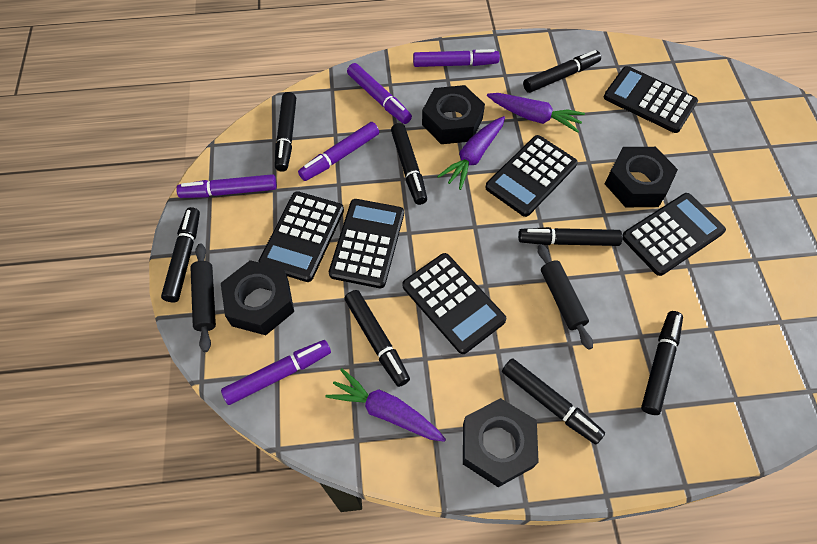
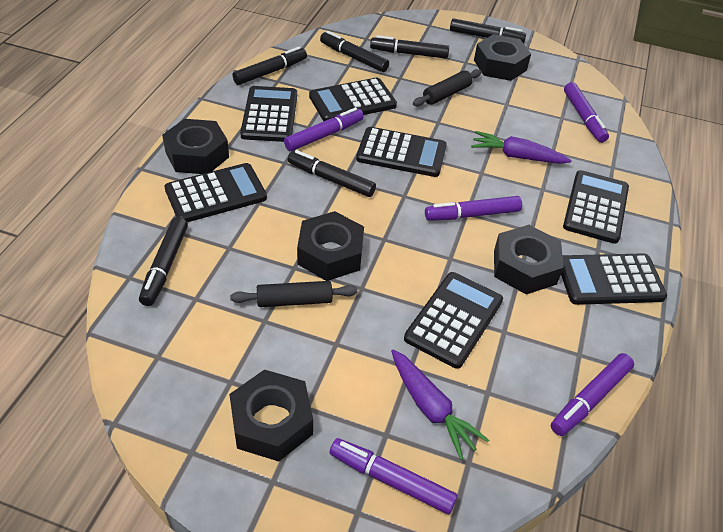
black calculator: 6 -> 7
black marker: 8 -> 6
black nut: 4 -> 5
purple carrot: 3 -> 2

